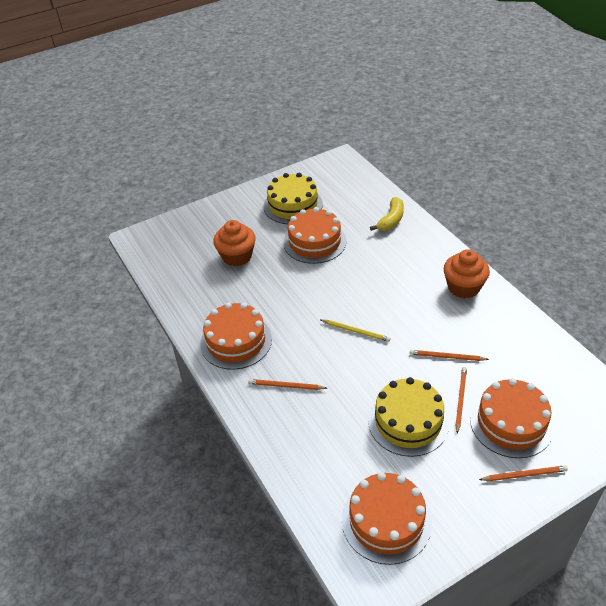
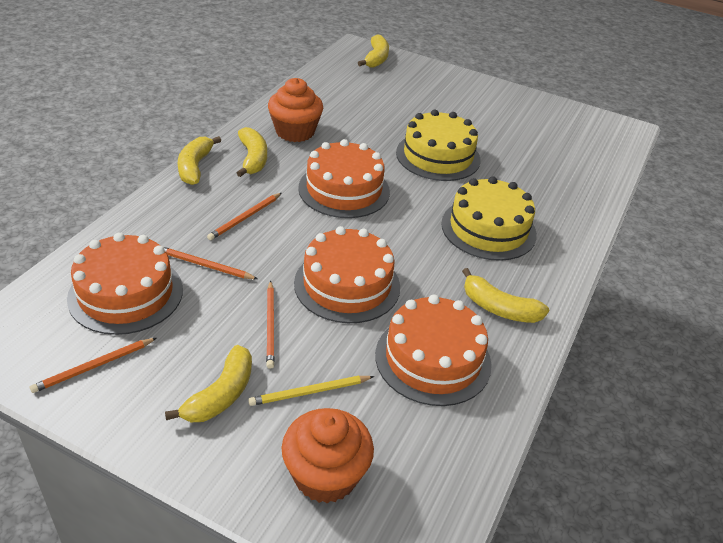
yellow banana: 1 -> 5

